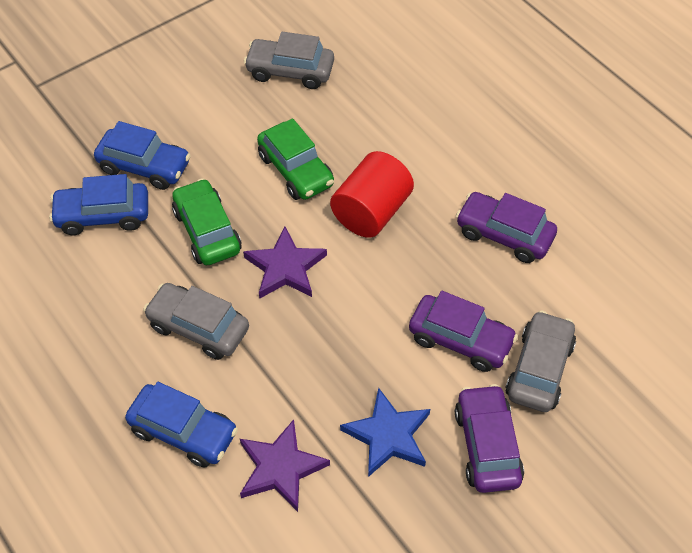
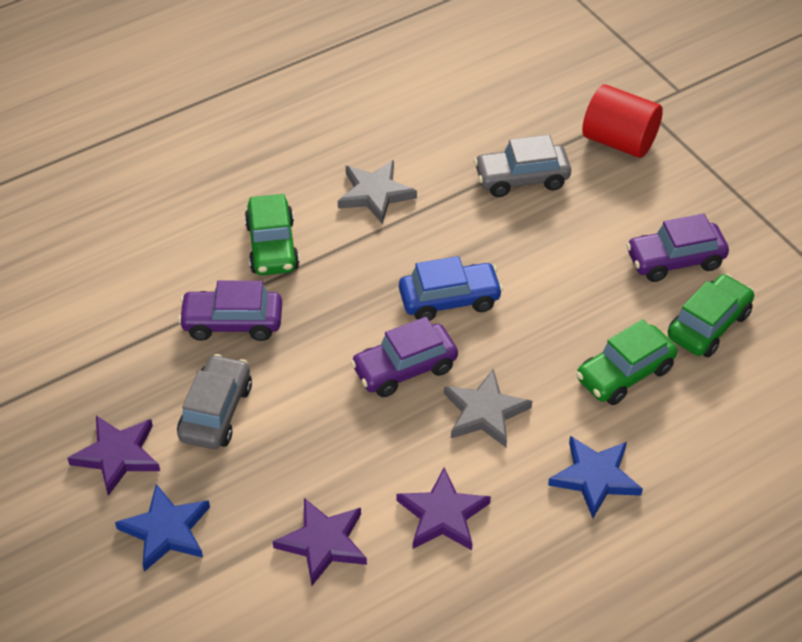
blue car: 3 -> 1
blue star: 1 -> 2
green car: 2 -> 3
grey car: 3 -> 2
grey star: 0 -> 2
purple star: 2 -> 3

